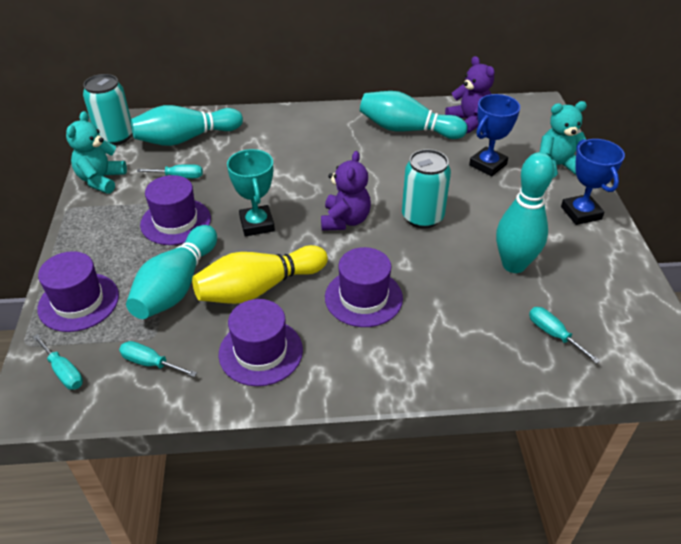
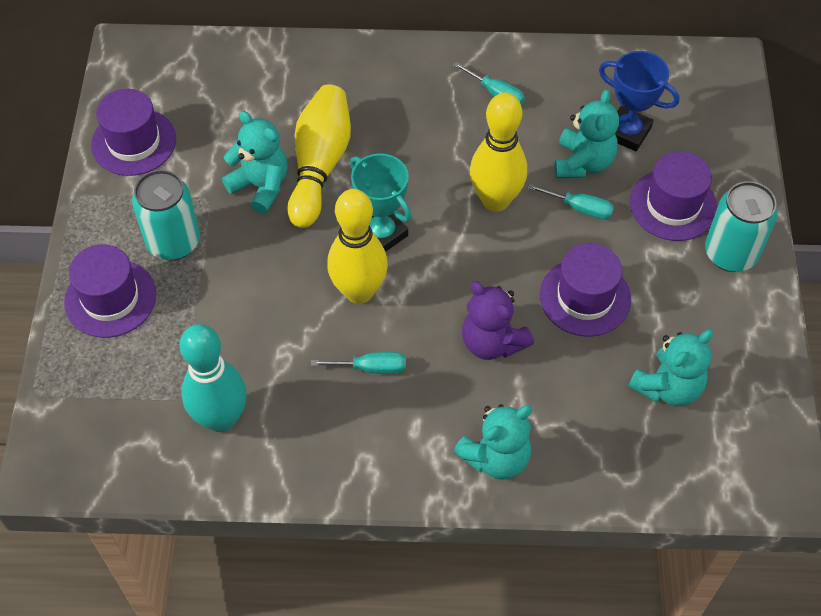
blue trophy: 2 -> 1
purple teddy bear: 2 -> 1
turquoise bowling pin: 4 -> 1
turquoise screwdriver: 4 -> 3
turquoise teddy bear: 2 -> 4
yellow bowling pin: 1 -> 3

